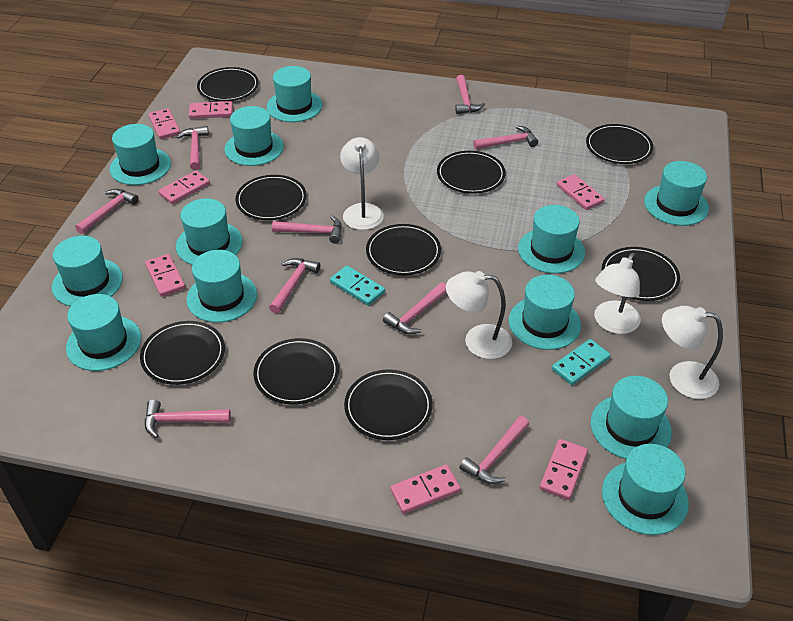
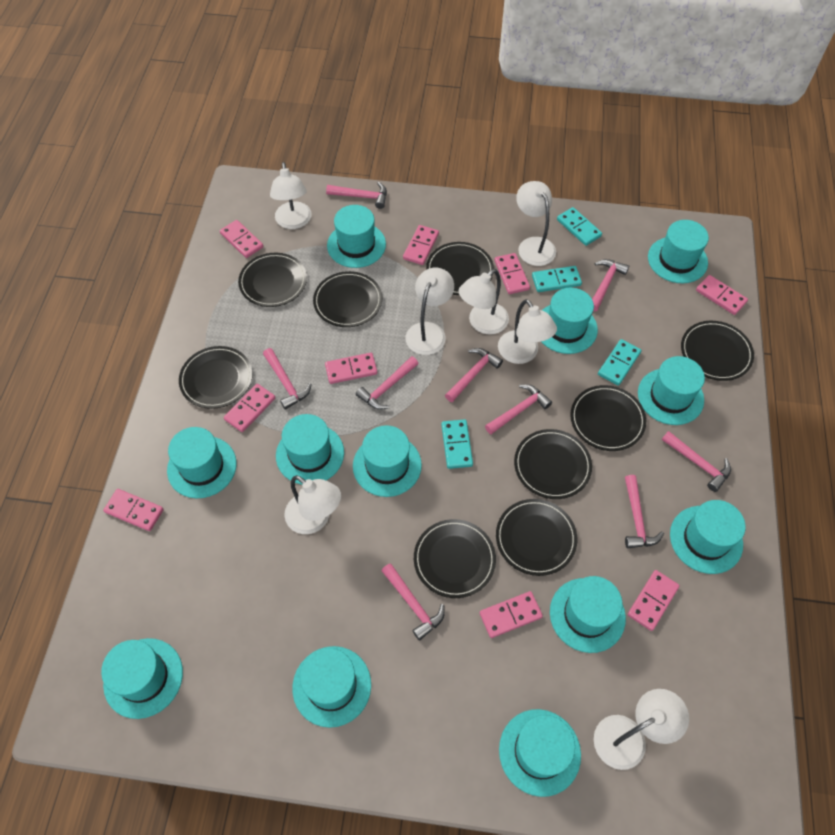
pink domino: 7 -> 9
turquoise domino: 2 -> 4
white lamp: 4 -> 7

